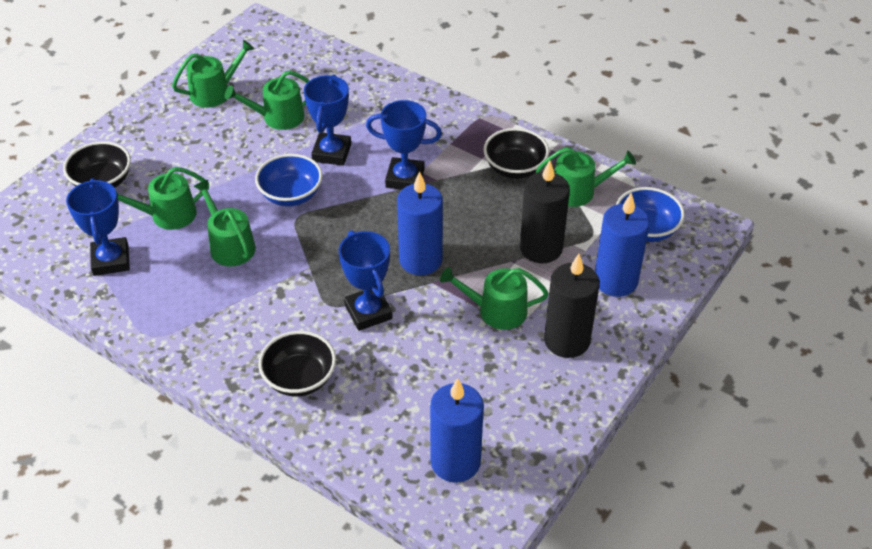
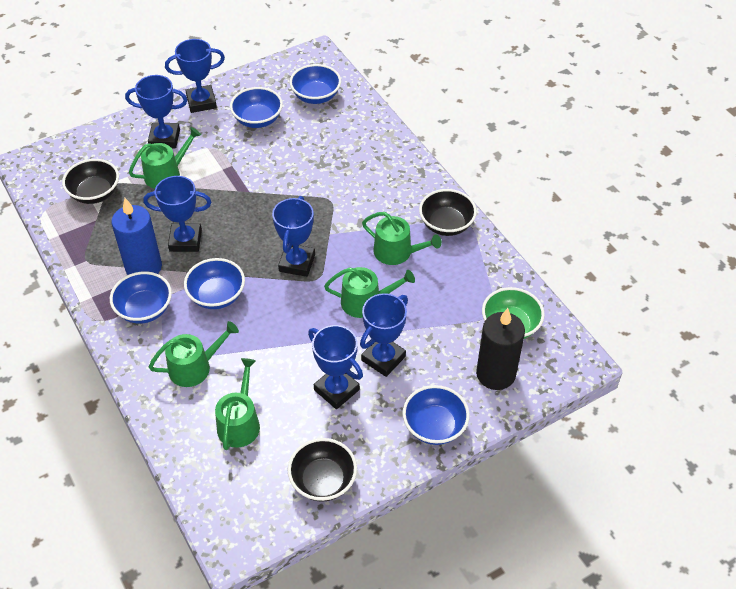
black candle: 2 -> 1
blue bowl: 2 -> 5
blue candle: 3 -> 1
blue trophy: 4 -> 6
green bowl: 0 -> 1
green watering can: 6 -> 5

